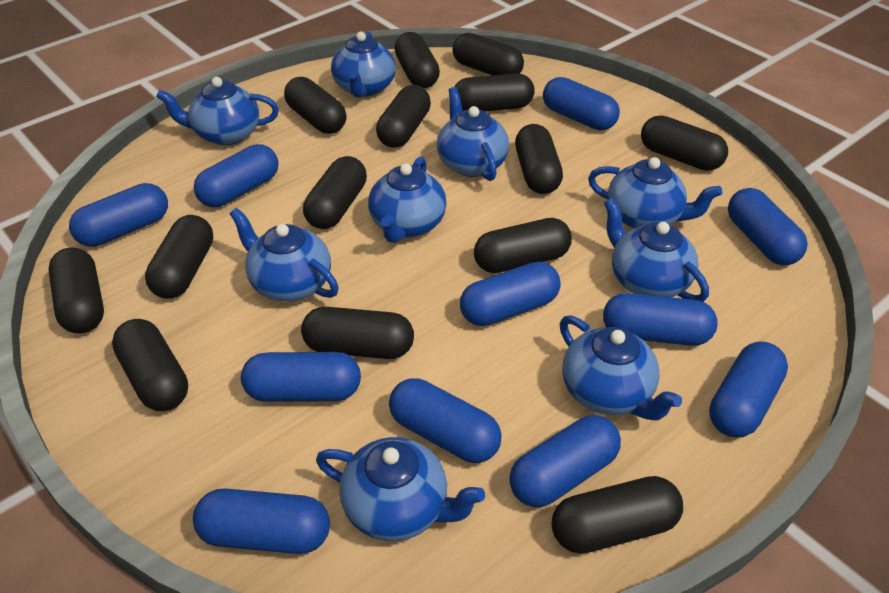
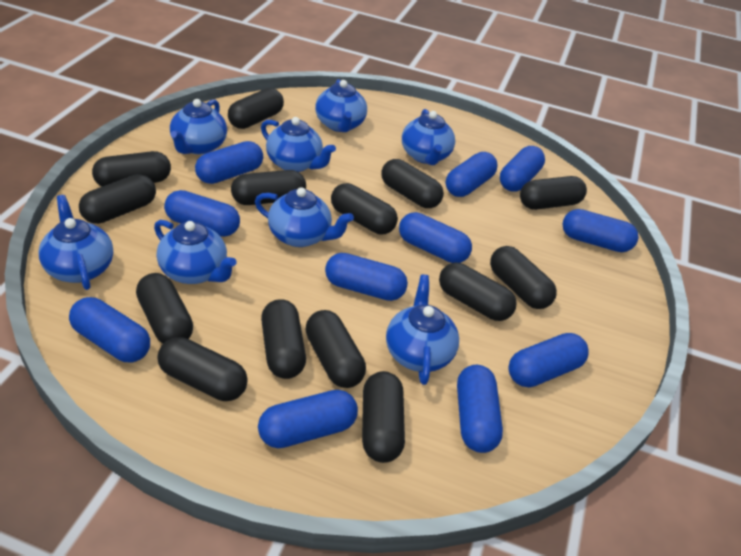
blue teapot: 9 -> 8

